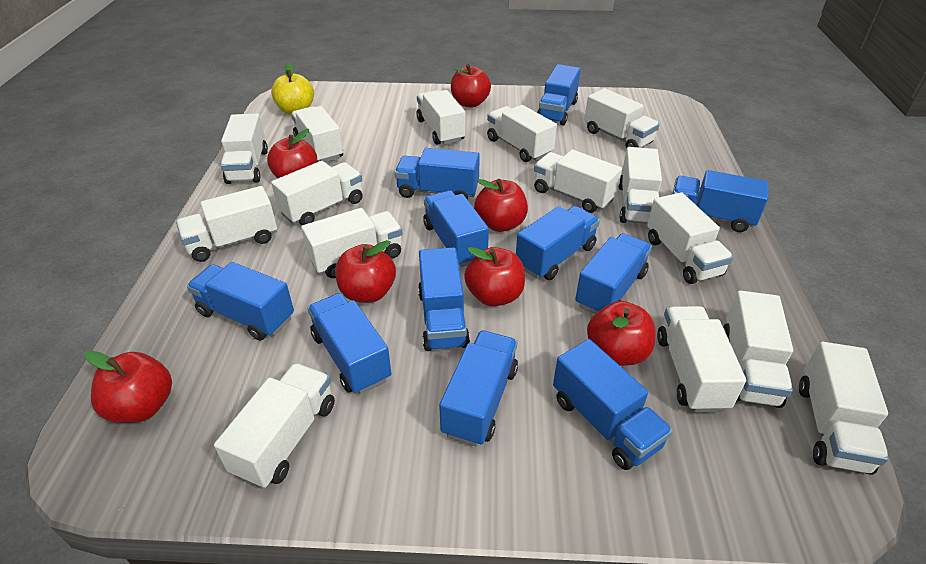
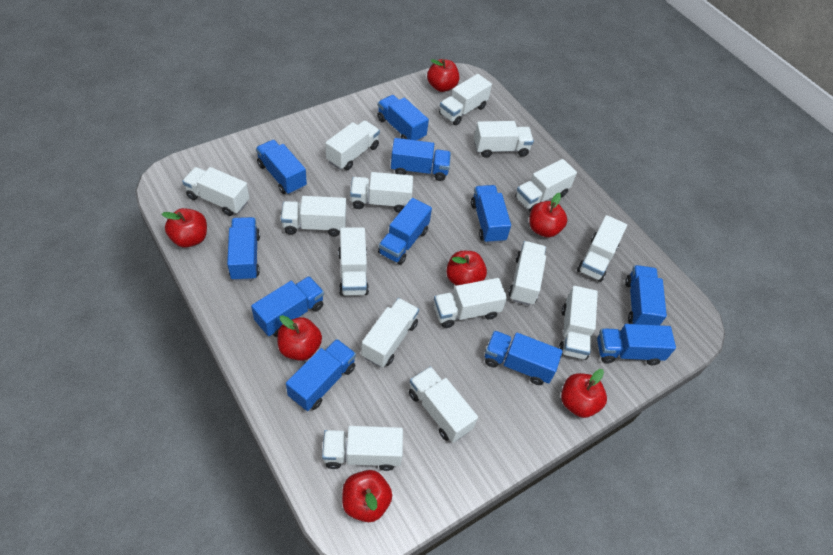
yellow apple: 1 -> 0

